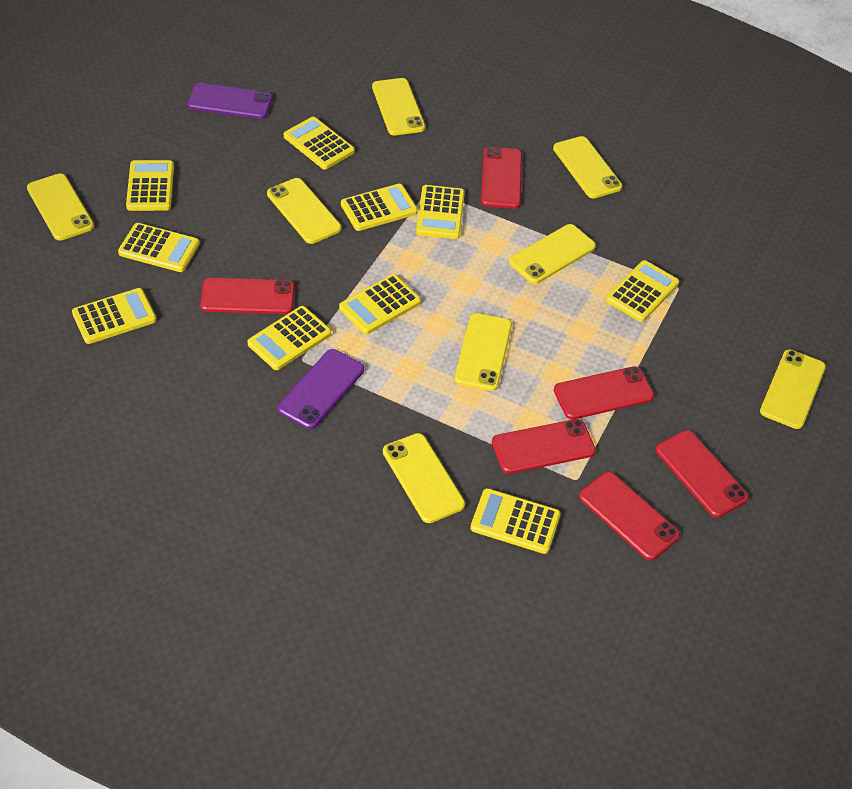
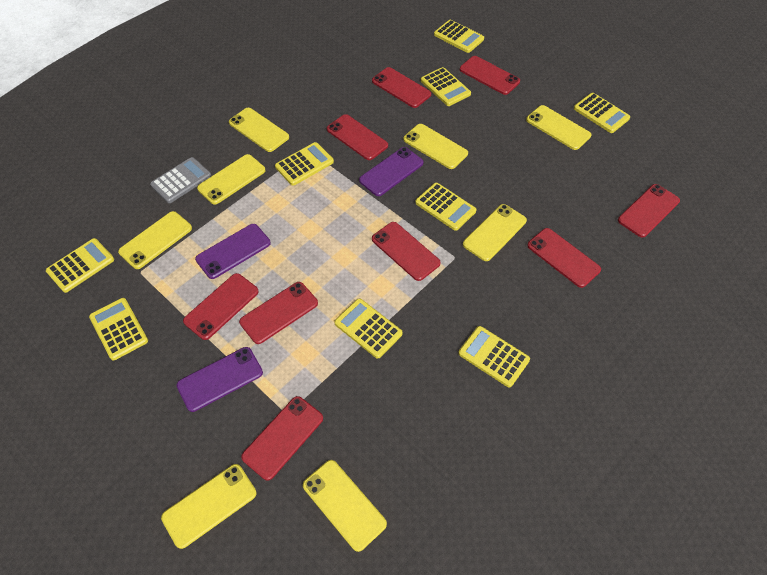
grey calculator: 0 -> 1
purple phone: 2 -> 3
red phone: 6 -> 9
yellow calculator: 10 -> 9

